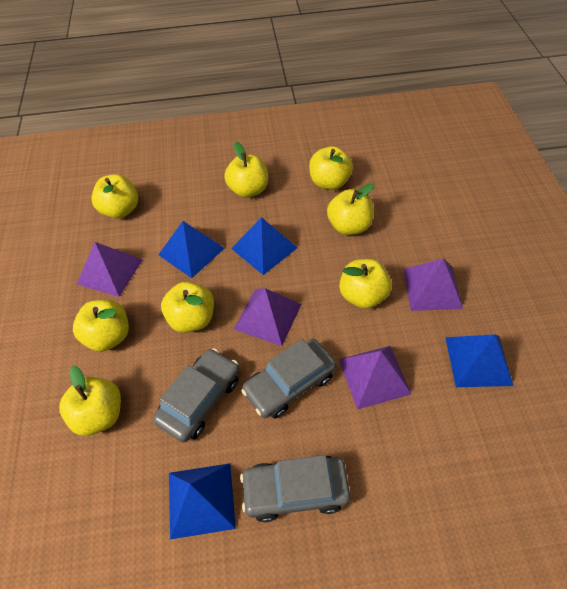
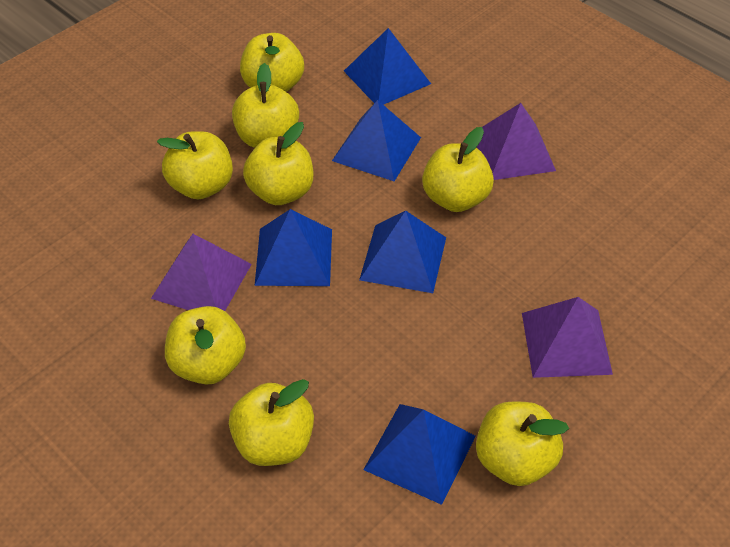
blue pyramid: 4 -> 5
grey car: 3 -> 0
purple pyramid: 4 -> 3

